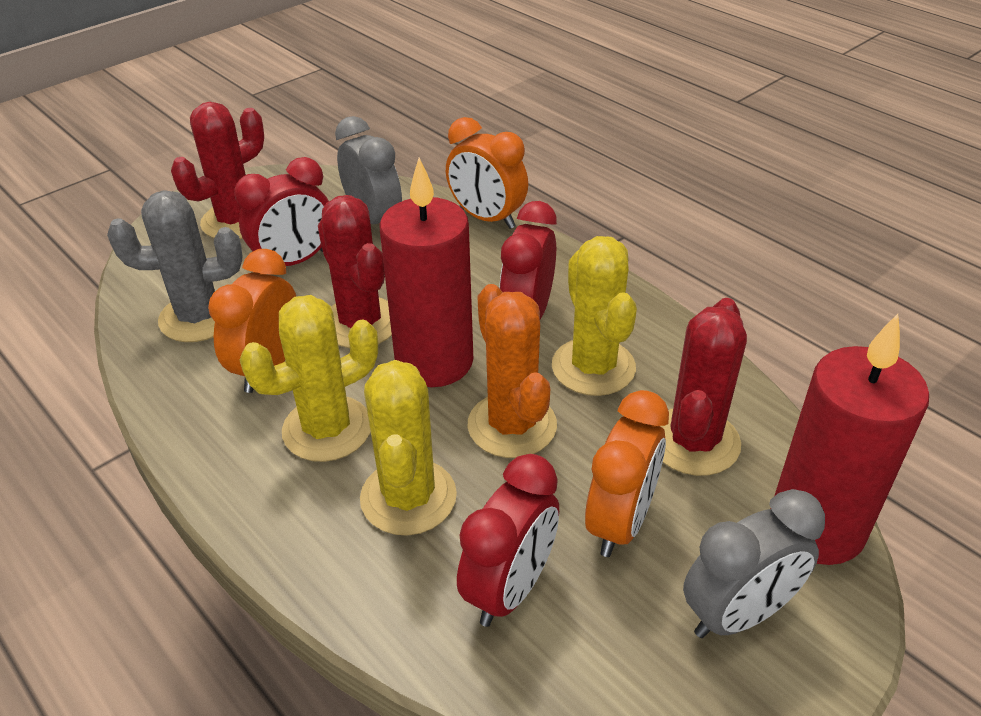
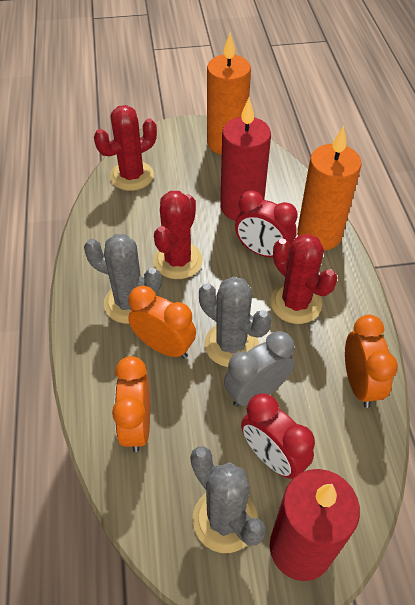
grey cactus: 1 -> 3
grey clock: 2 -> 1
orange cactus: 1 -> 0
orange candle: 0 -> 2
red clock: 3 -> 2
yellow cactus: 3 -> 0

